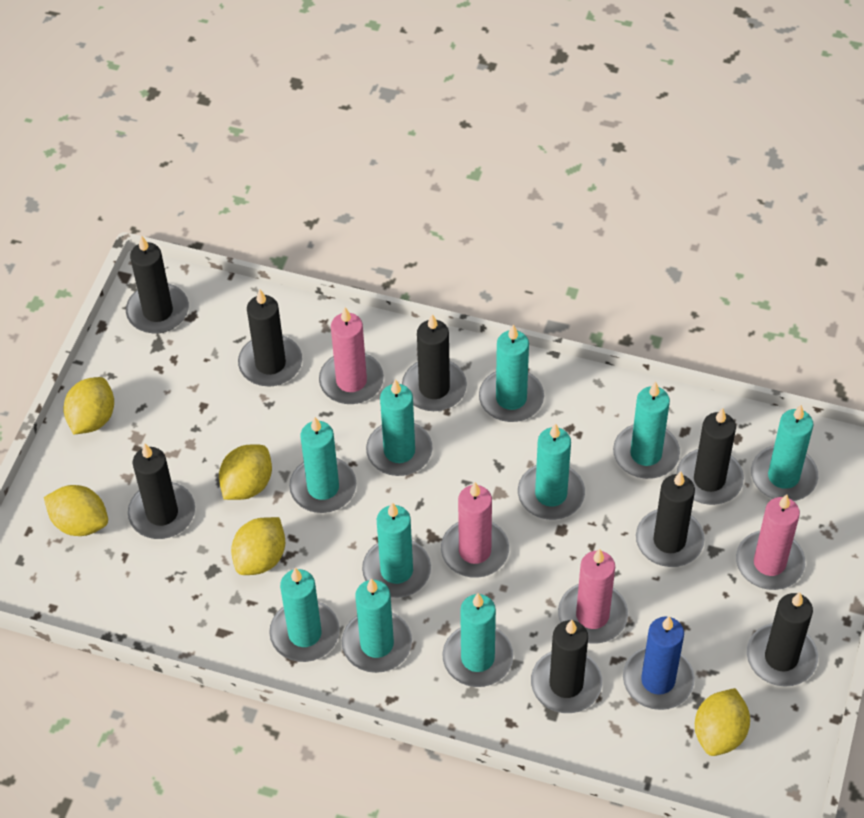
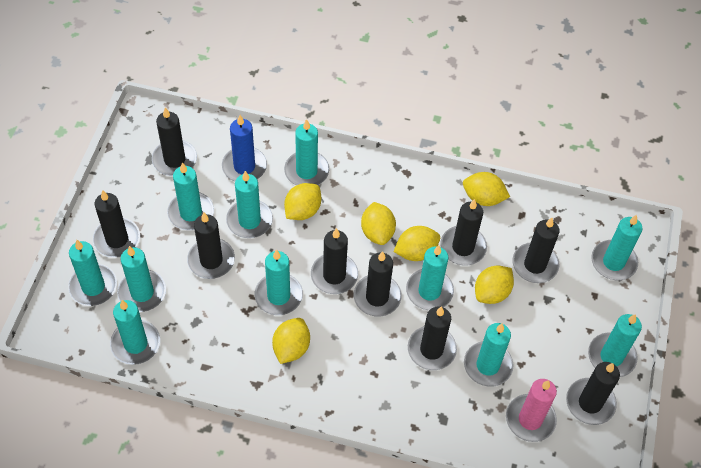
black candle: 8 -> 9
pink candle: 4 -> 1
turquoise candle: 10 -> 11
yellow lemon: 5 -> 6

